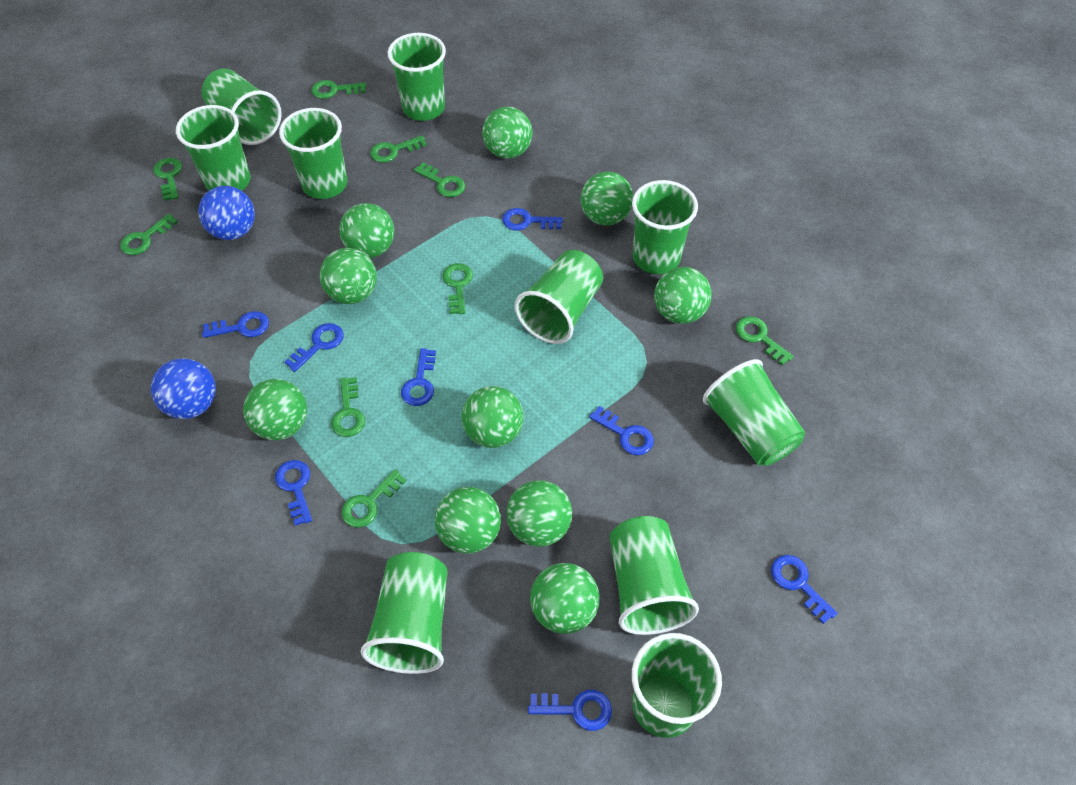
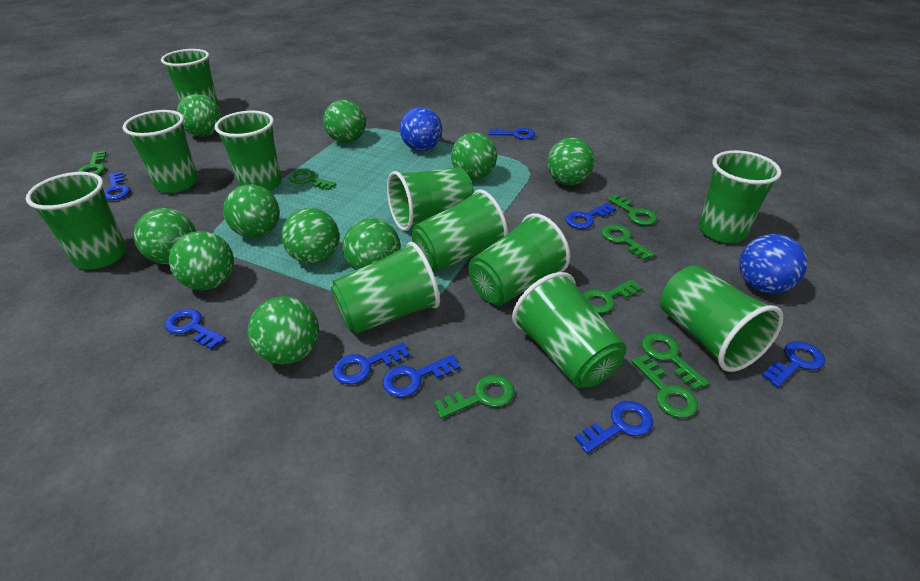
green cup: 10 -> 11
green key: 9 -> 8

